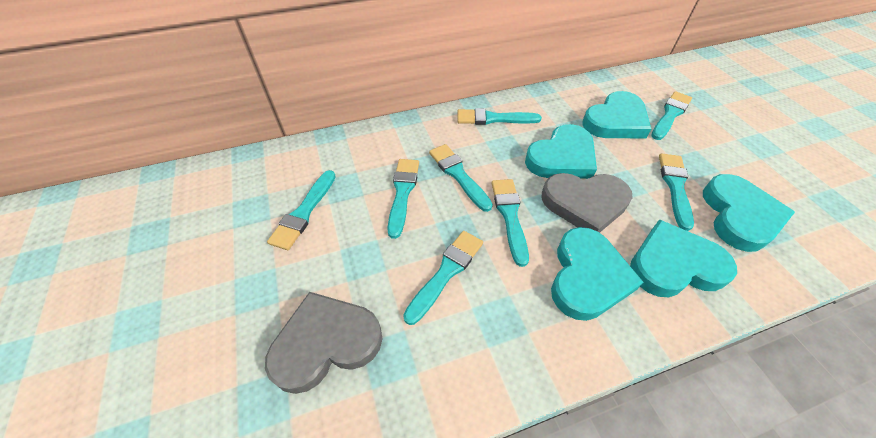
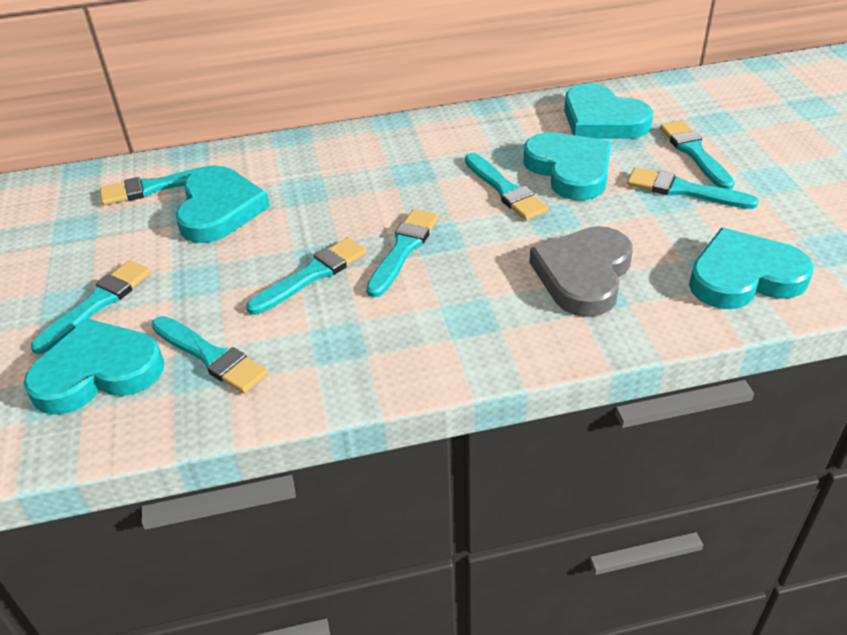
grey heart: 2 -> 1

